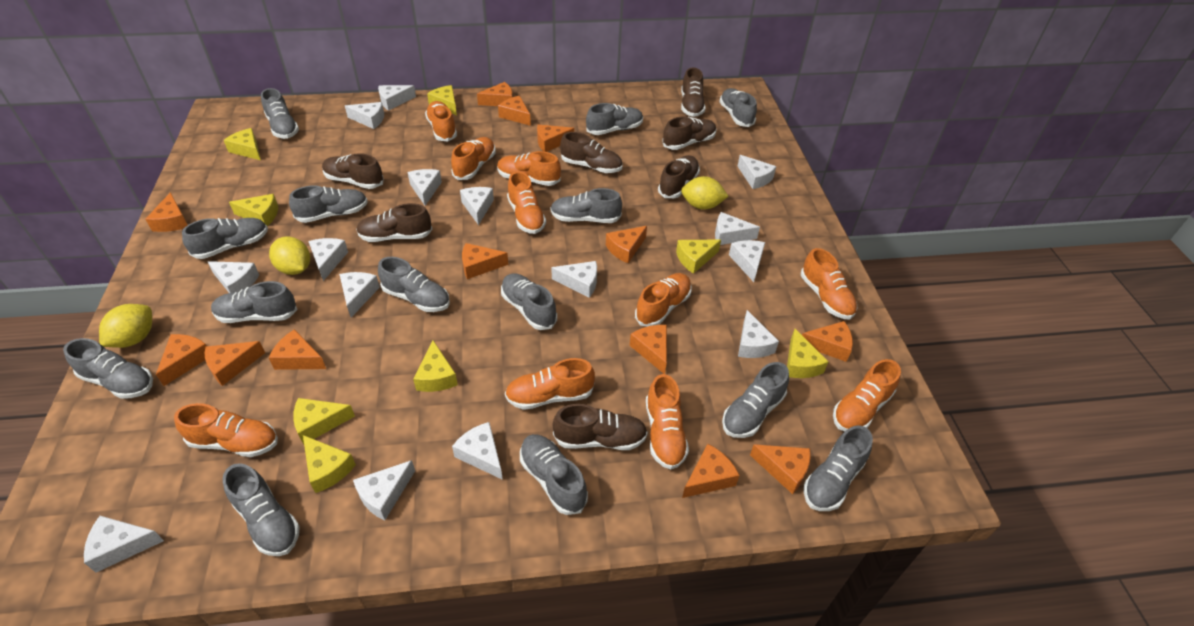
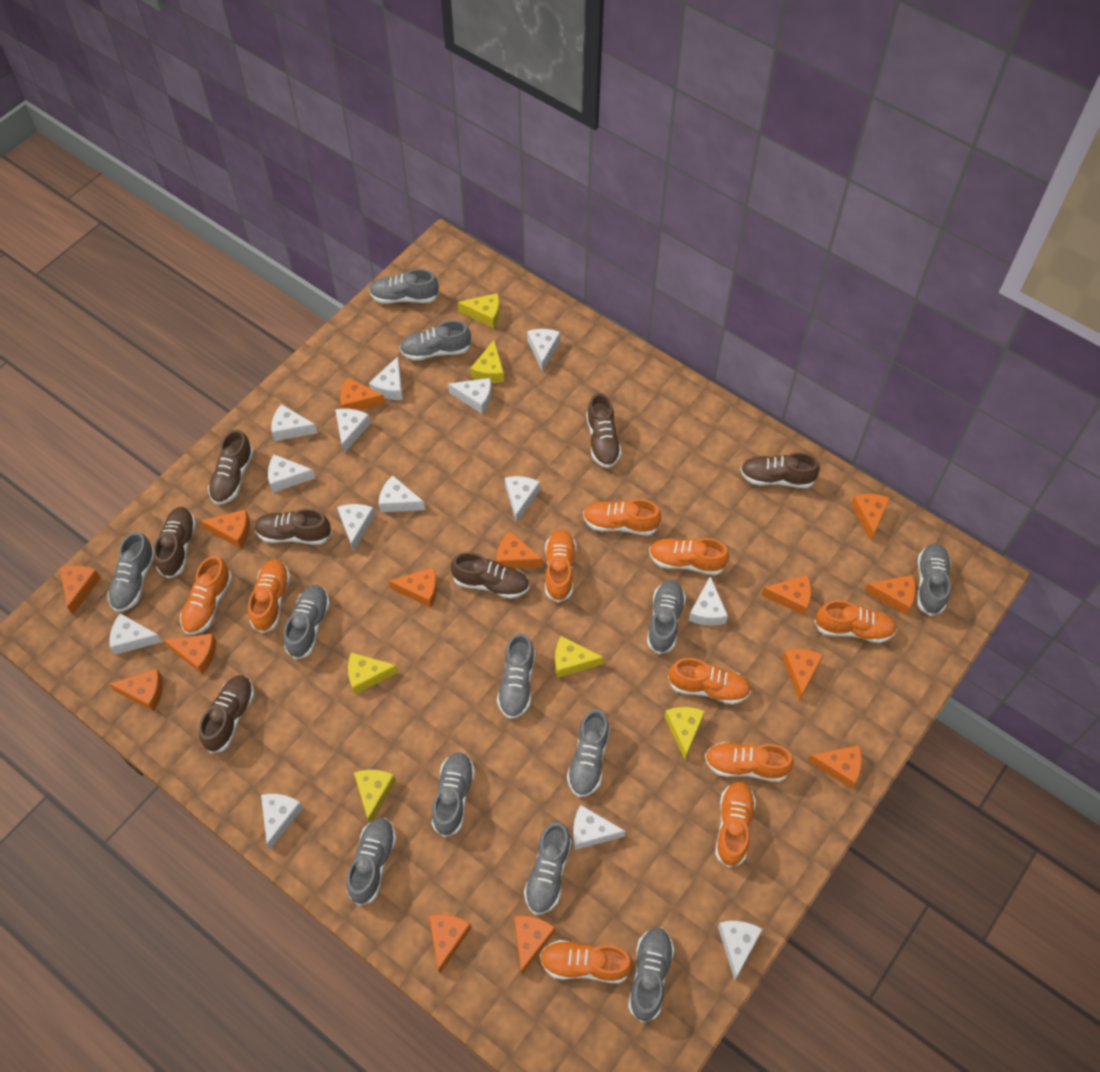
grey shoe: 14 -> 12
orange cheese: 13 -> 14
white cheese: 15 -> 14
yellow cheese: 8 -> 6
yellow lemon: 3 -> 0

